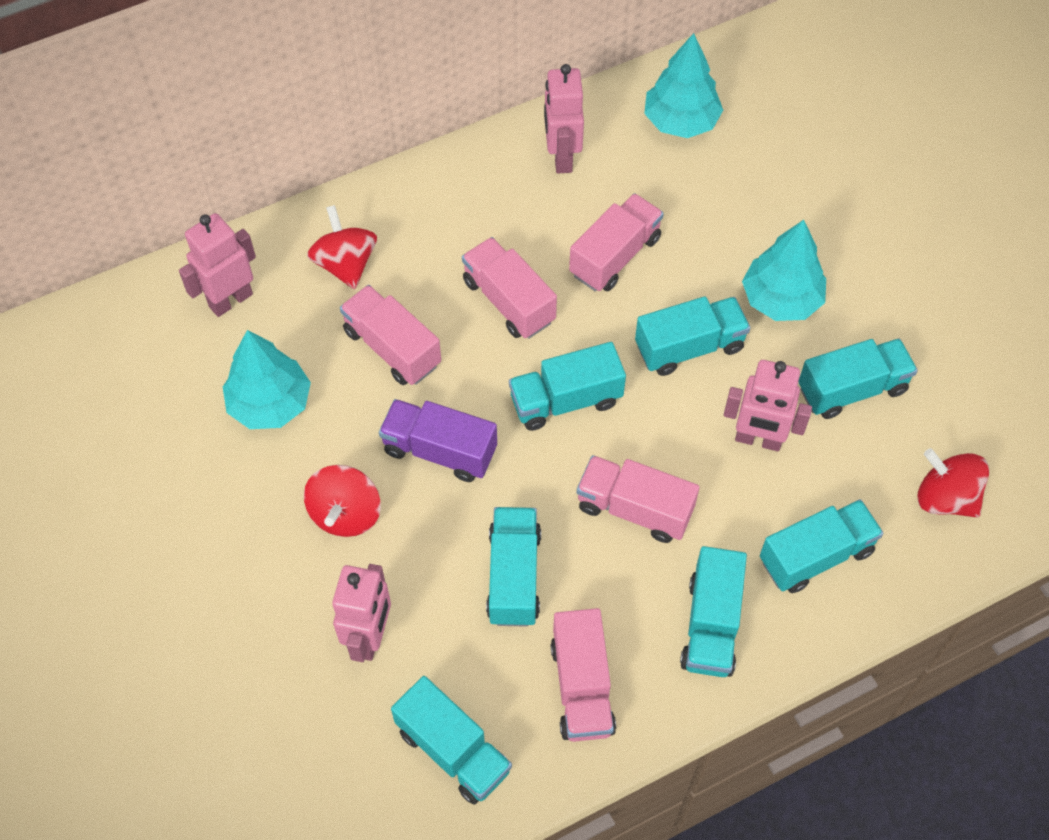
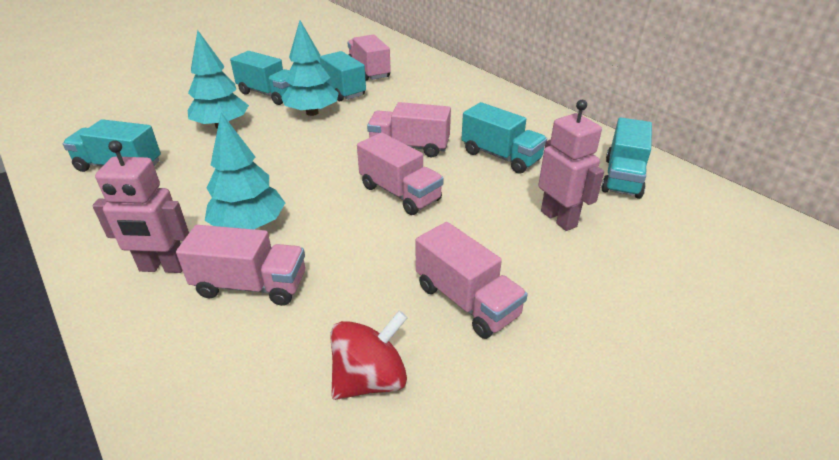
pink robot: 4 -> 2
purple truck: 1 -> 0
red spinning top: 3 -> 1
turquoise truck: 7 -> 5

